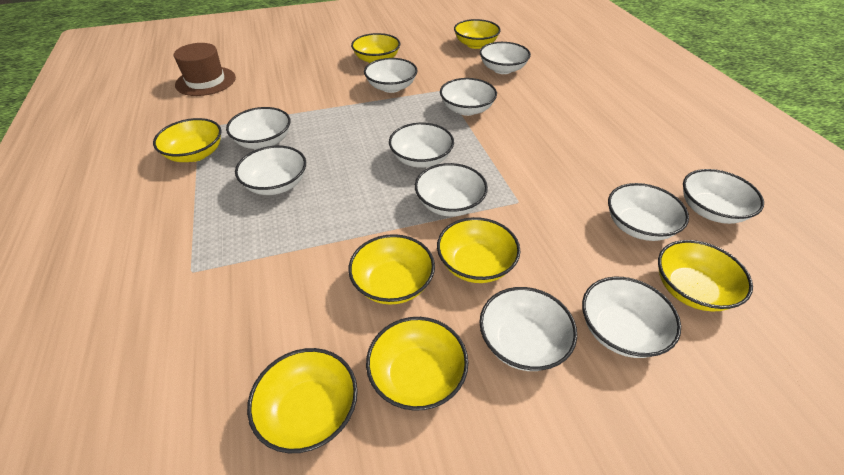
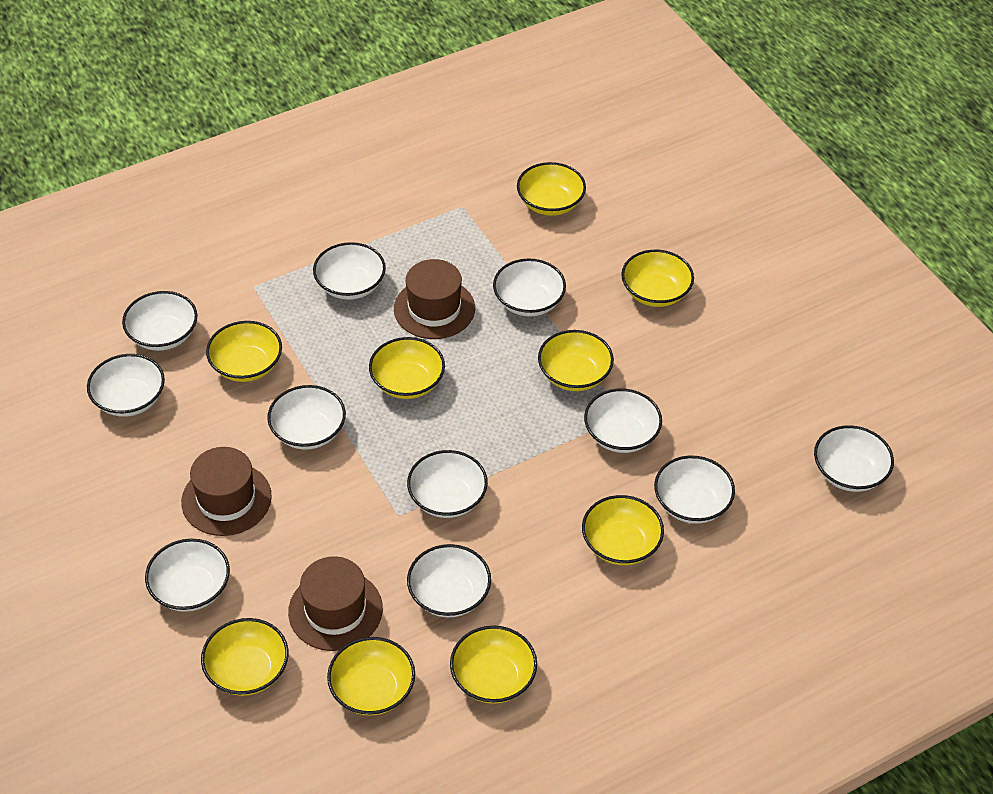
brown hat: 1 -> 3
yellow bowl: 8 -> 9

